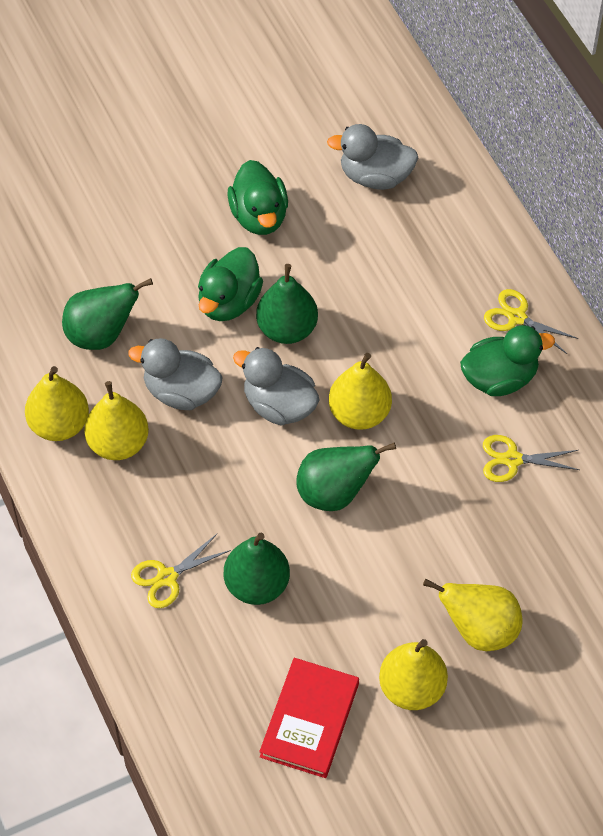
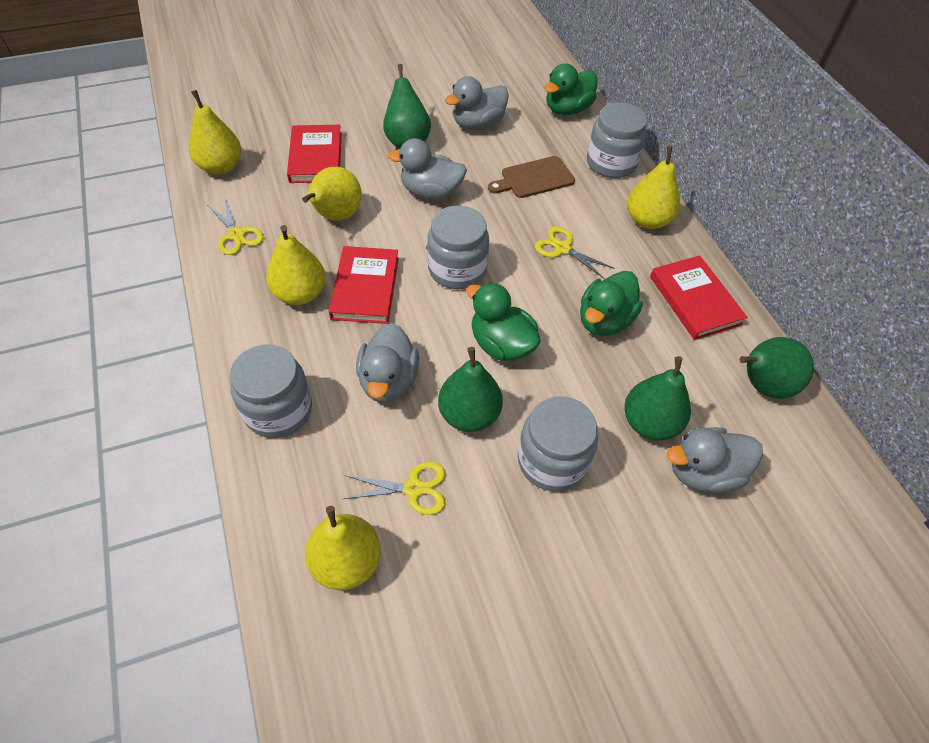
brown cutting board: 0 -> 1
grey duck: 3 -> 4
grey jar: 0 -> 4
red book: 1 -> 3

